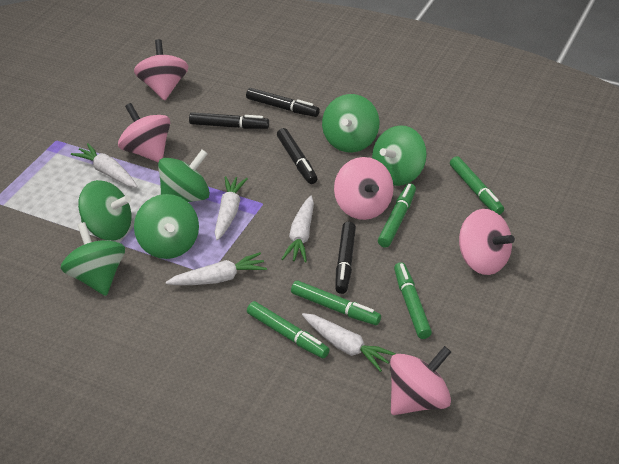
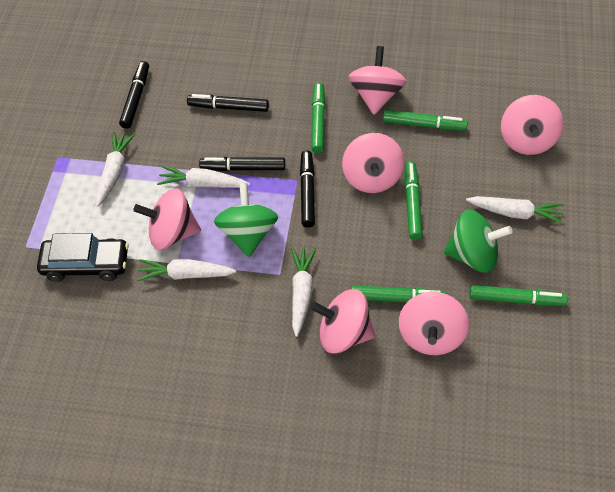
black car: 0 -> 1
green spinning top: 6 -> 2
pink spinning top: 5 -> 6

